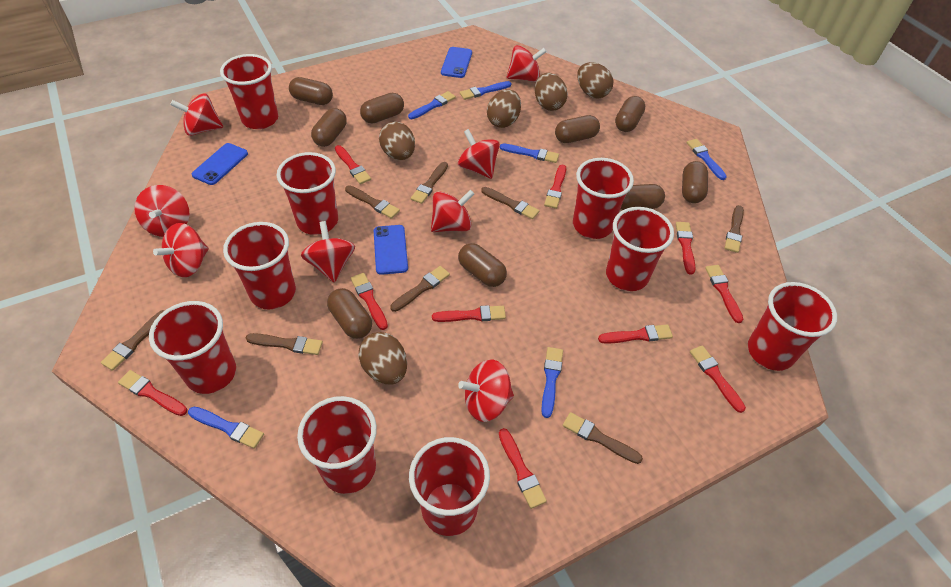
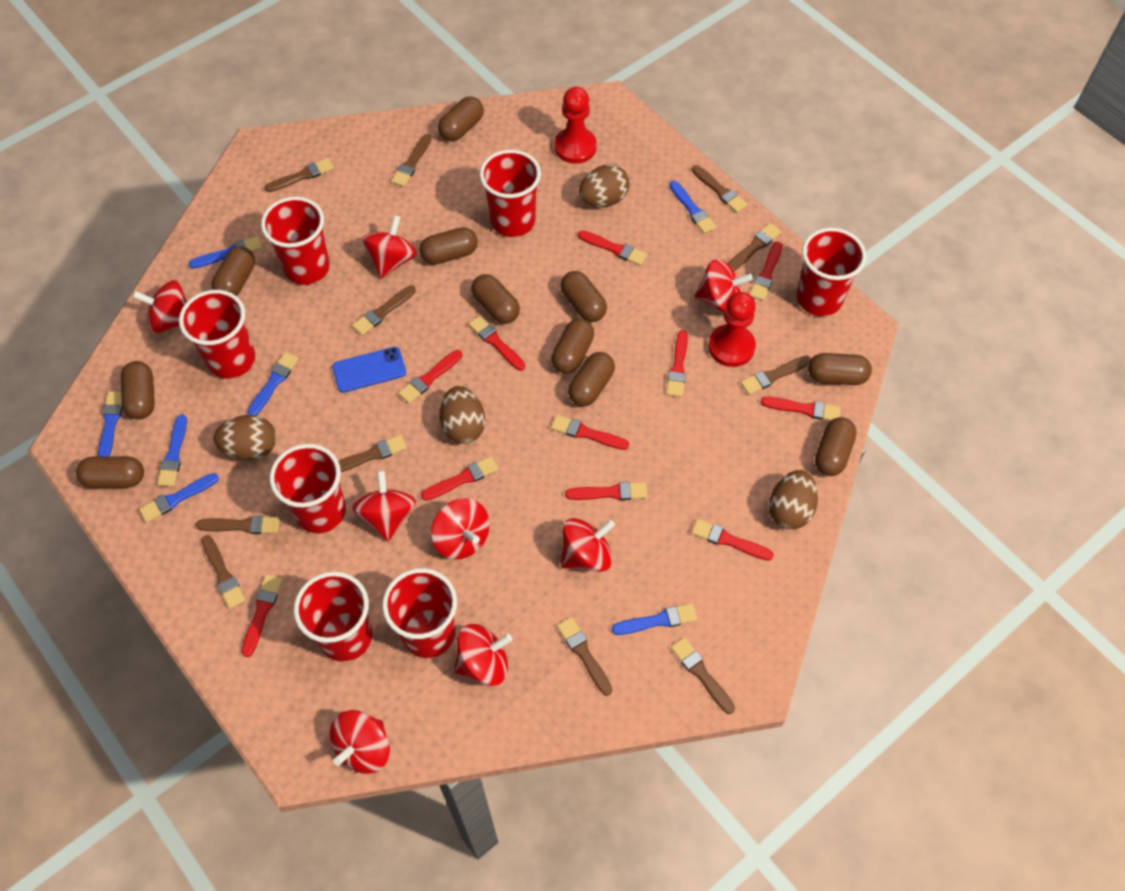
blue brush: 6 -> 7
blue phone: 3 -> 1
brown brush: 8 -> 11
brown capsule: 9 -> 11
brown egg: 5 -> 4
red brush: 10 -> 11
red cup: 9 -> 7
red pawn: 0 -> 2

